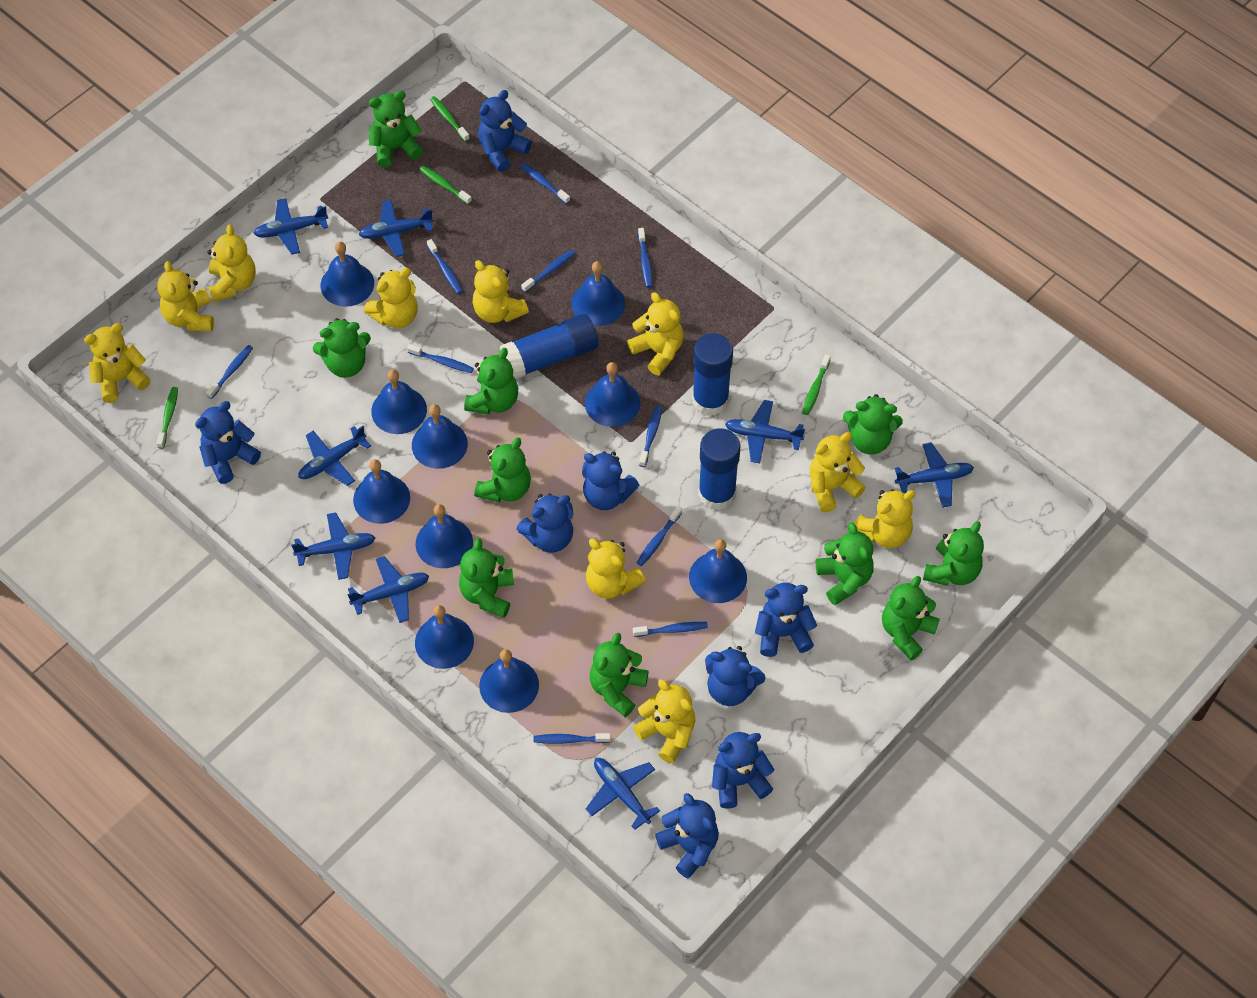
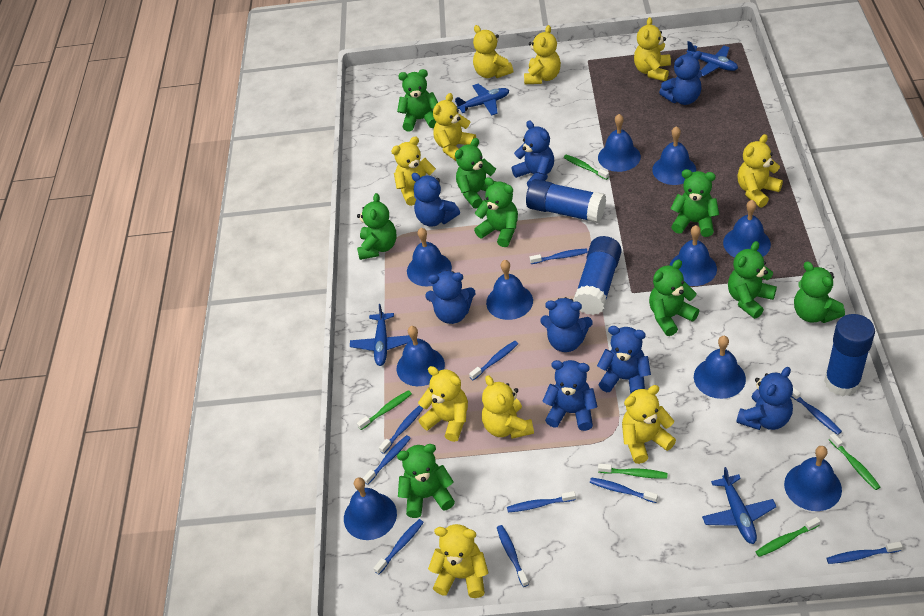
blue plane: 8 -> 4
green teddy bear: 10 -> 9
green toothbrush: 4 -> 5

